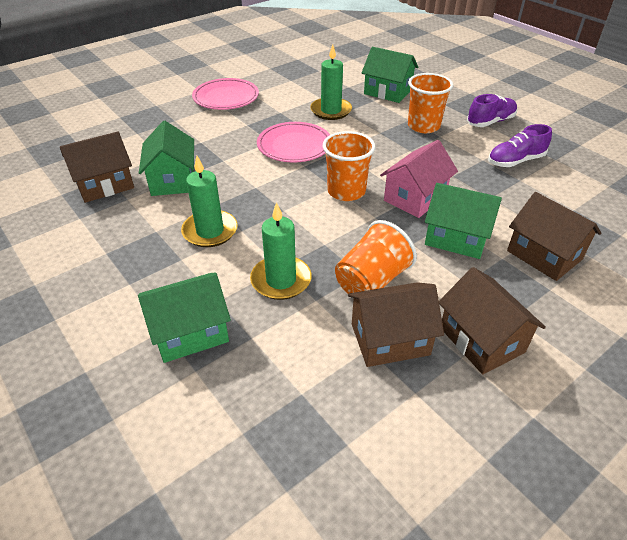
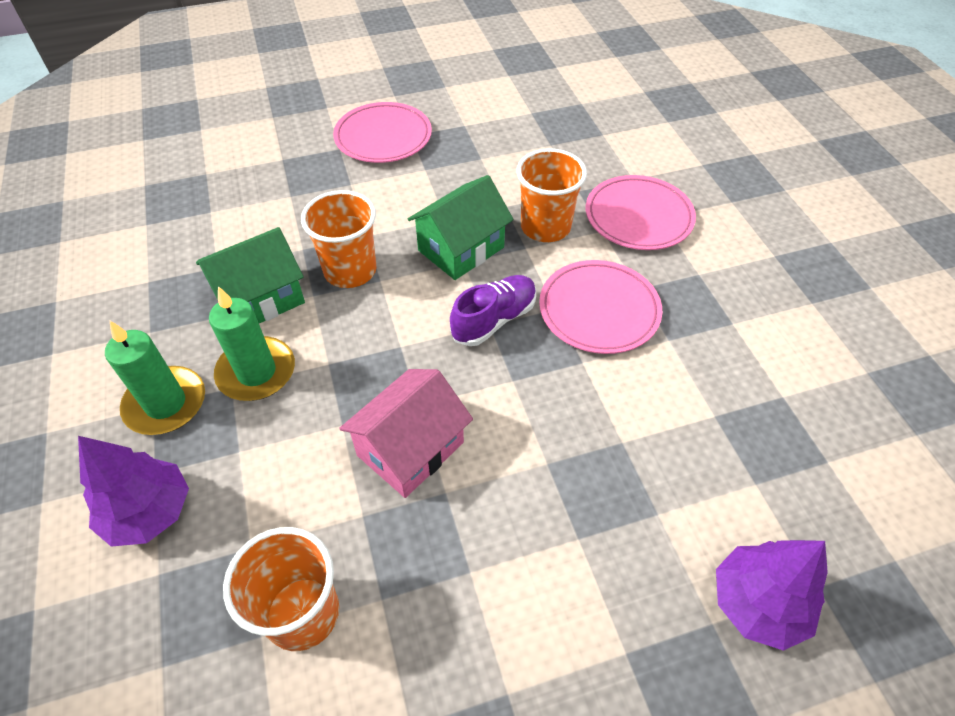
brown house: 4 -> 0
green candle: 3 -> 2
green house: 4 -> 2
pink plate: 2 -> 3
purple shoe: 2 -> 1
purple tree: 0 -> 2

